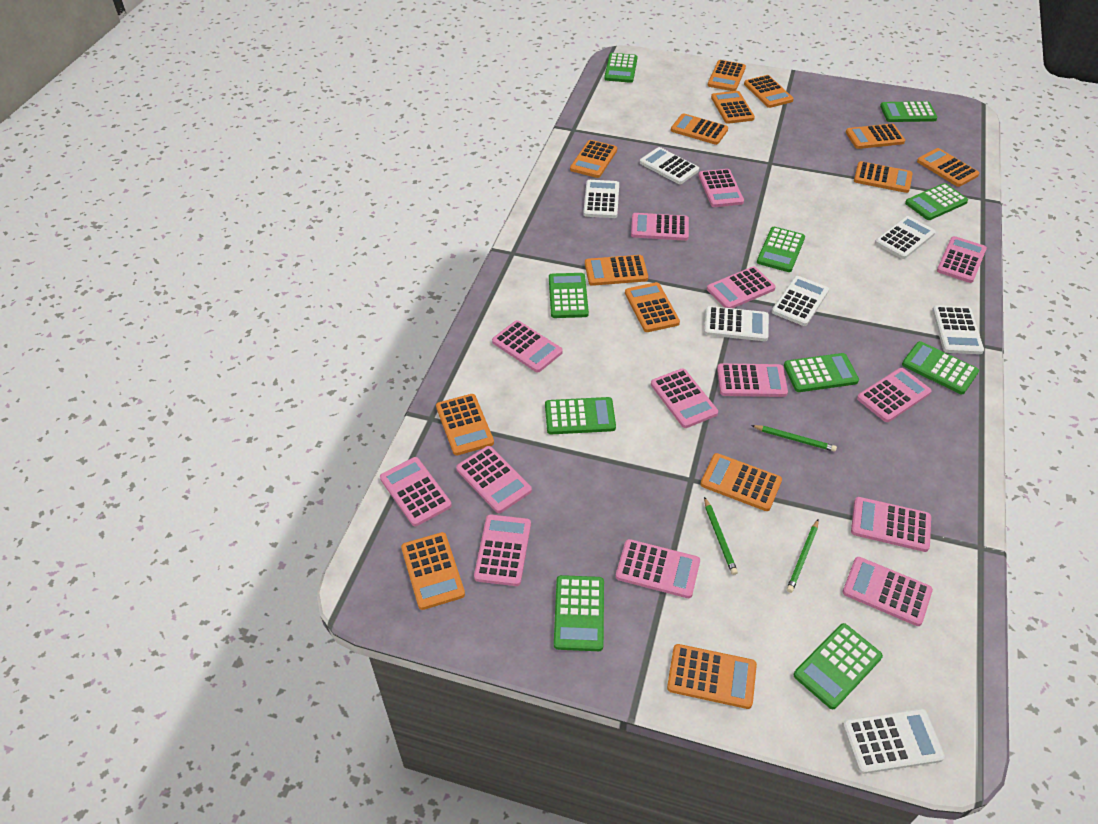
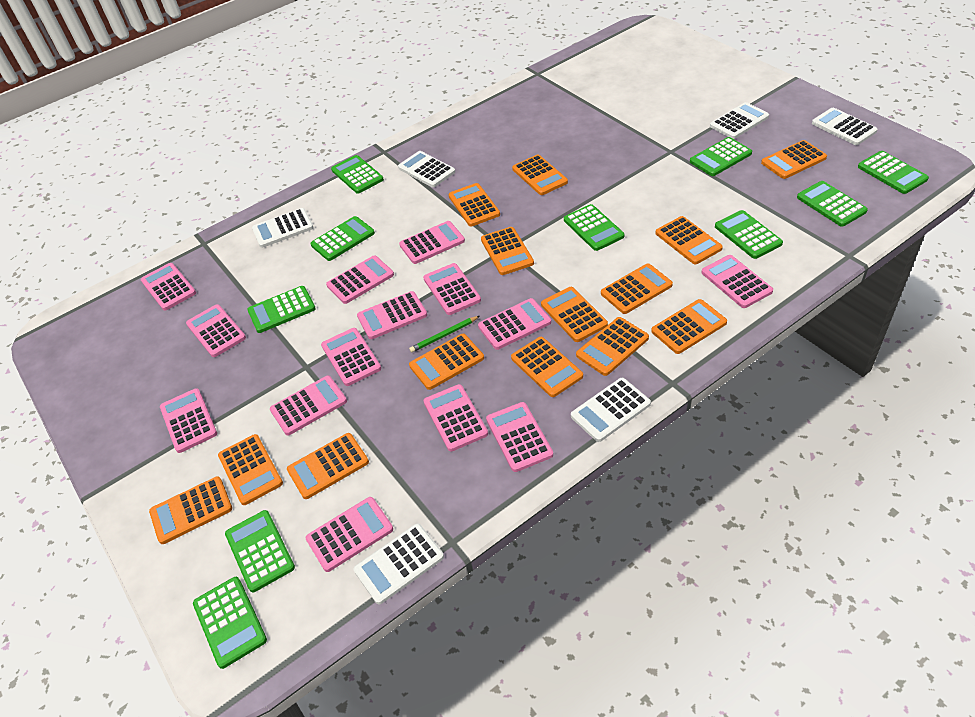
green pencil: 3 -> 1
white calculator: 7 -> 6

